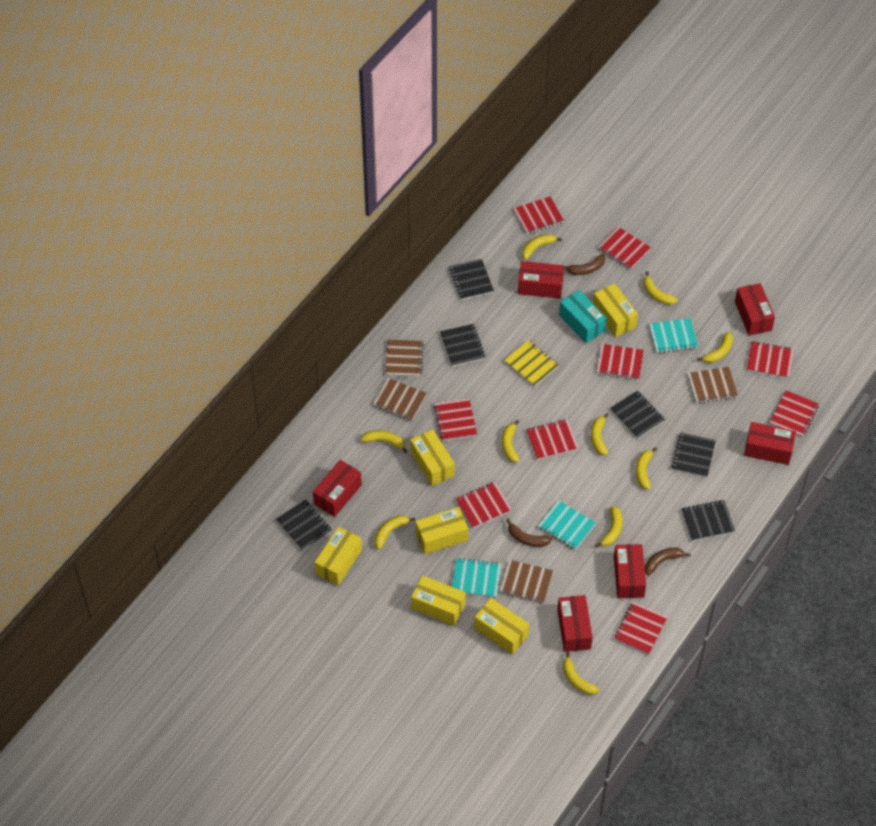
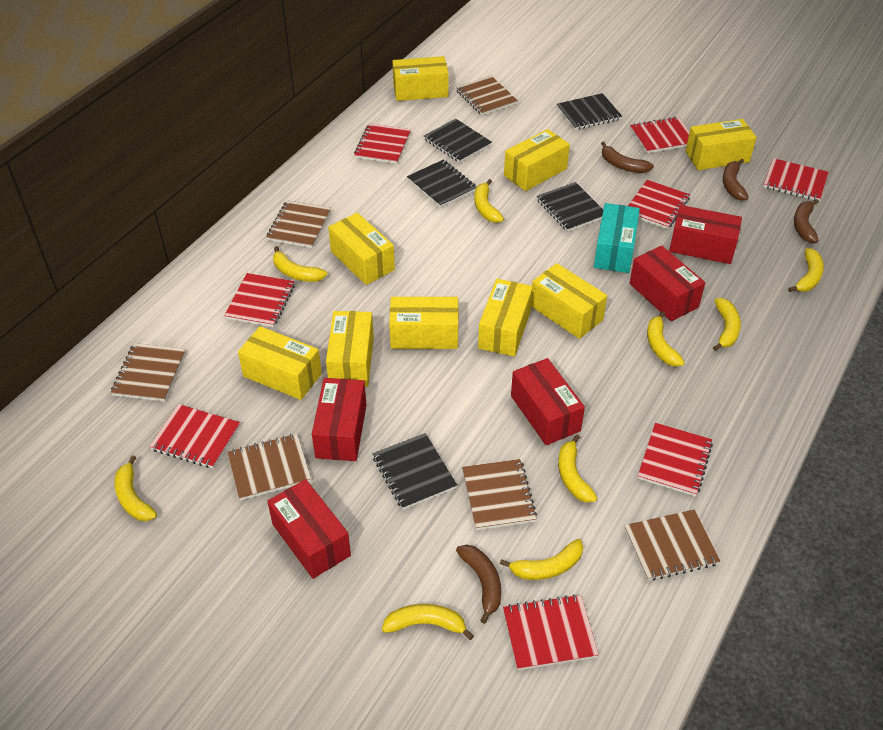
black notebook: 6 -> 5
brown banana: 3 -> 4
brown notebook: 4 -> 6
red box: 6 -> 5
red notebook: 9 -> 8
turquoise notebook: 3 -> 0
yellow banana: 10 -> 9
yellow box: 6 -> 9
yellow notebook: 1 -> 0

